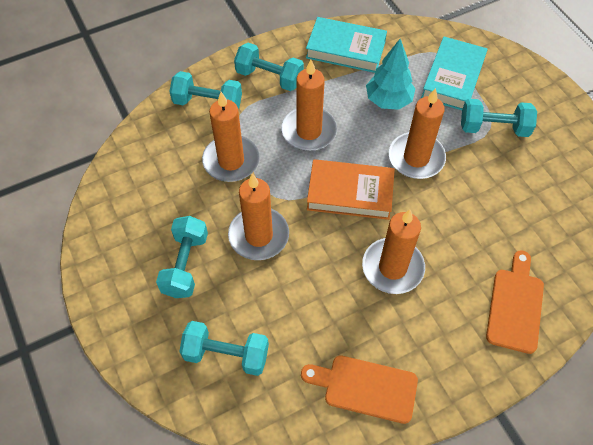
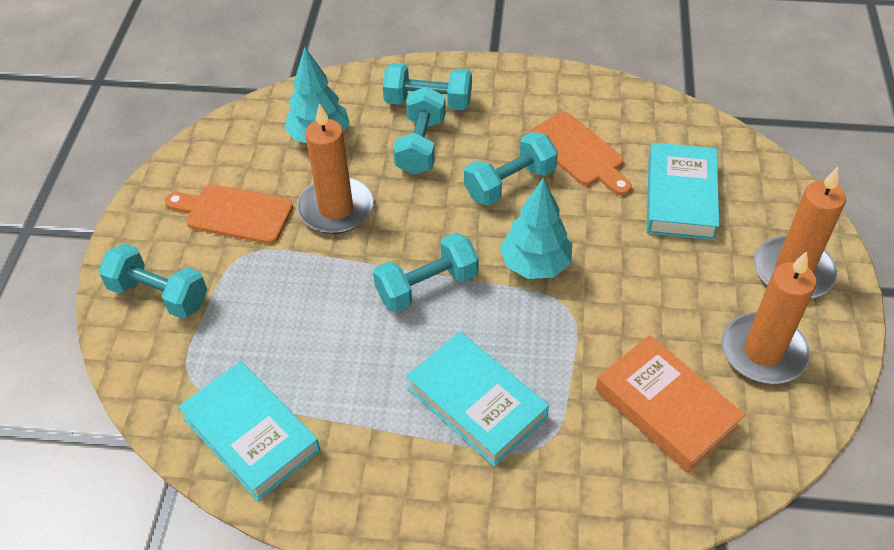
orange candle: 5 -> 3
turquoise book: 2 -> 3
turquoise tree: 1 -> 2

